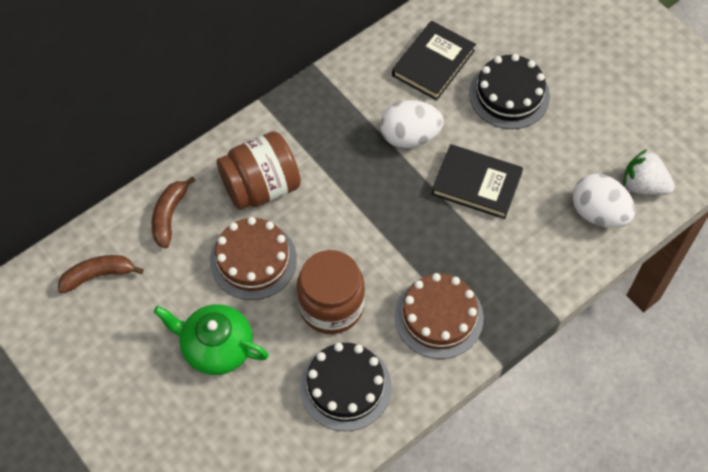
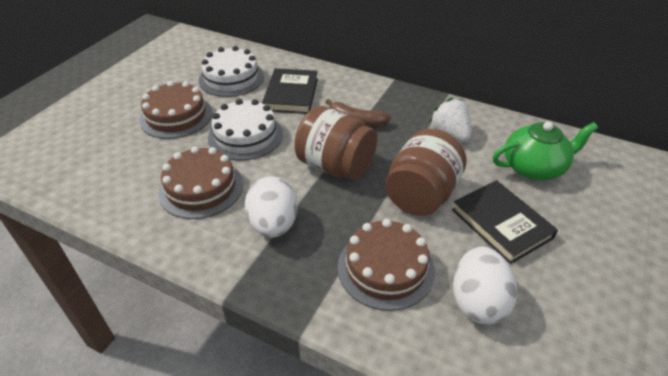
black cake: 2 -> 0
brown banana: 2 -> 1
brown cake: 2 -> 3
white cake: 0 -> 2

